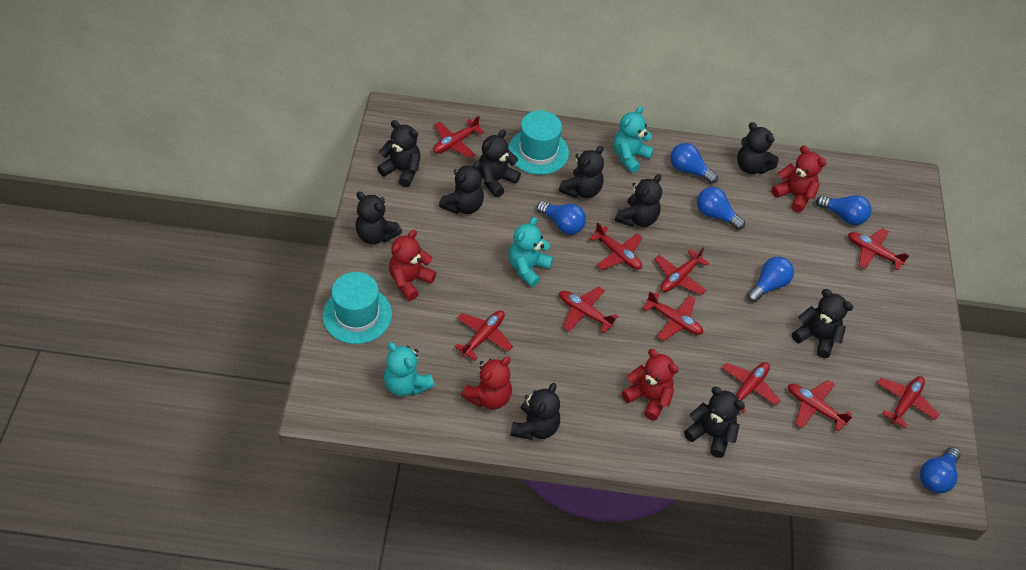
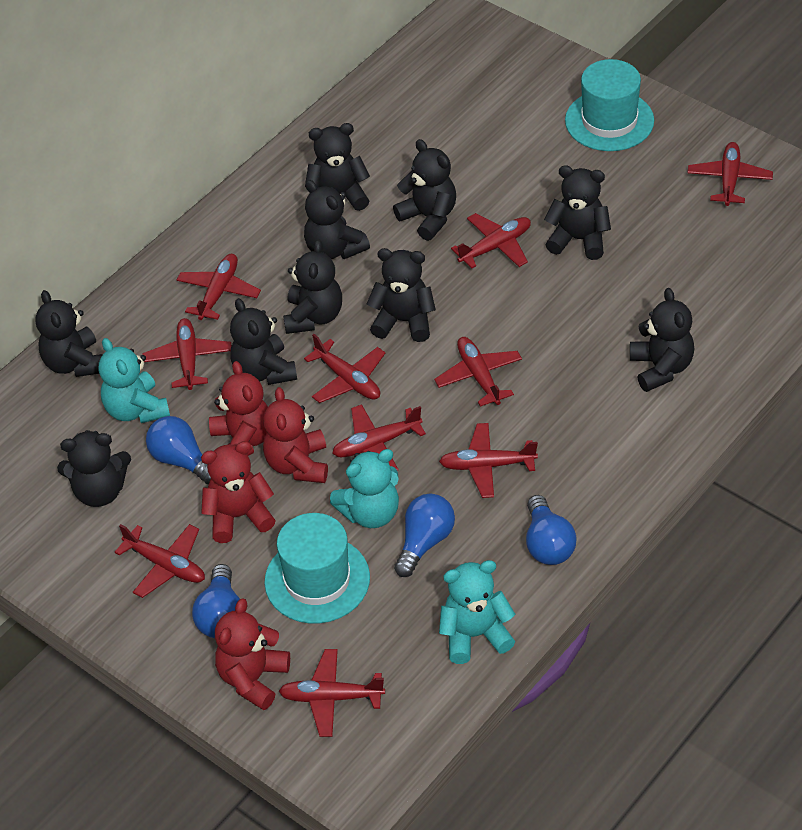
blue light bulb: 6 -> 4

